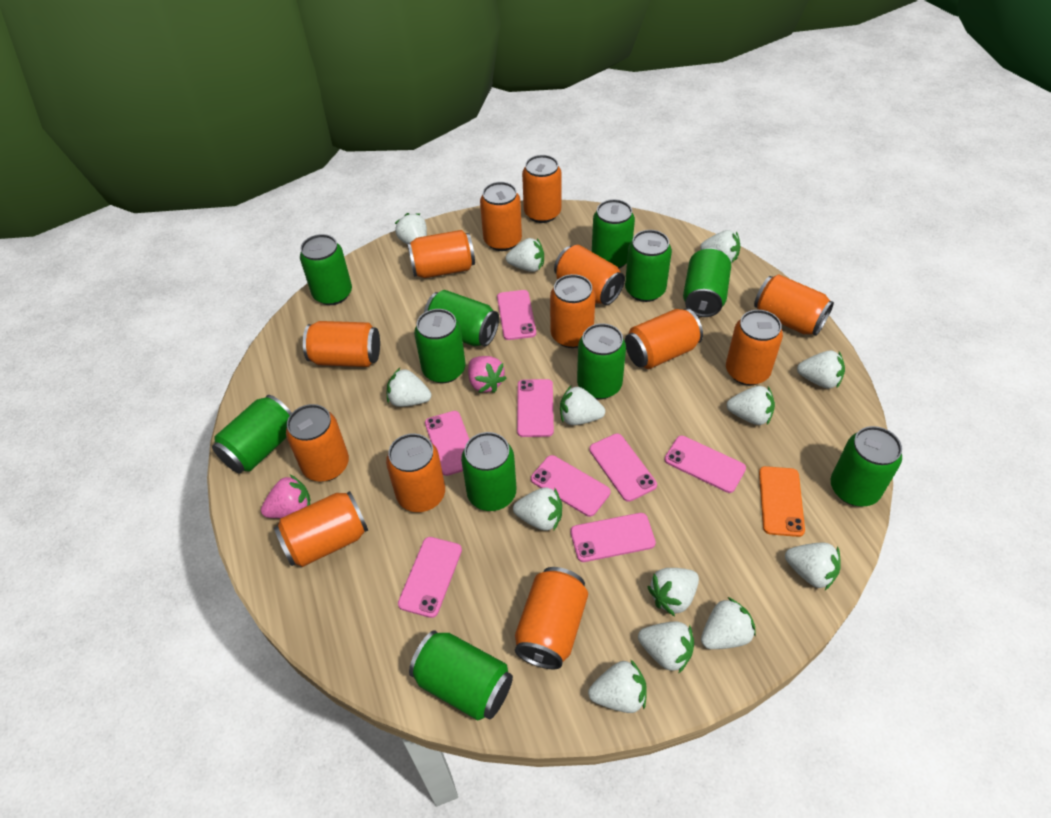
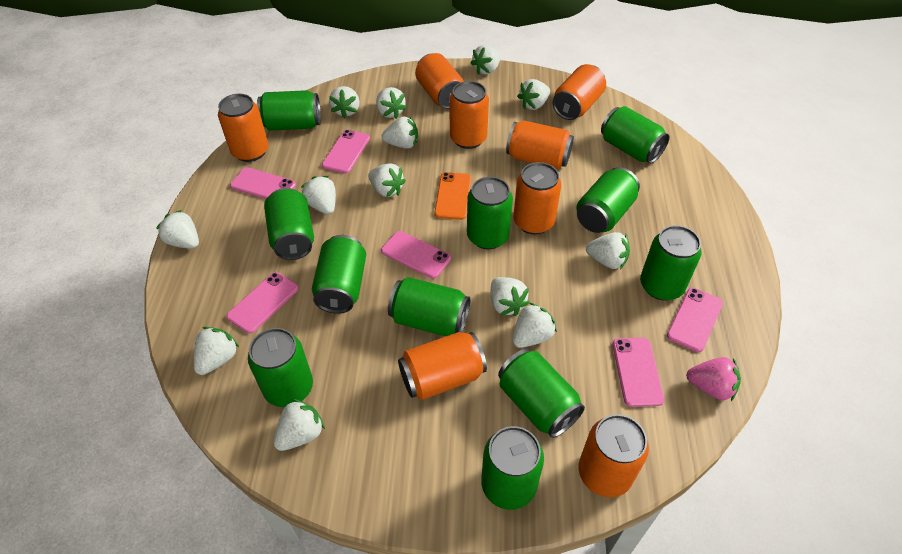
orange can: 13 -> 8
pink phone: 8 -> 6
pink strawberry: 2 -> 1

